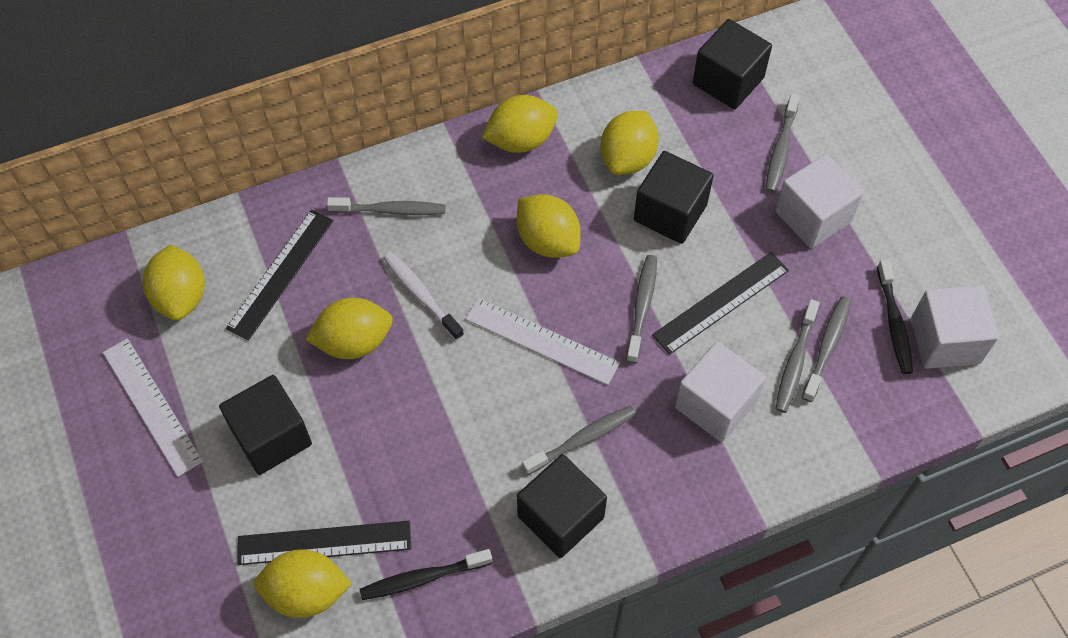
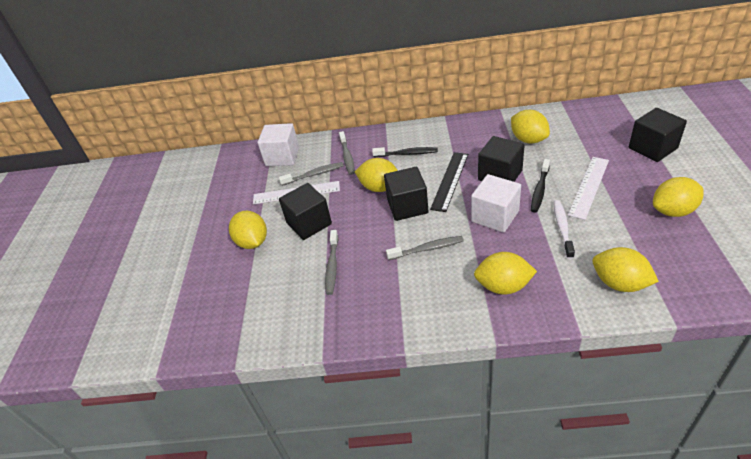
black ruler: 3 -> 1
grey toothbrush: 6 -> 4
white cube: 3 -> 2

